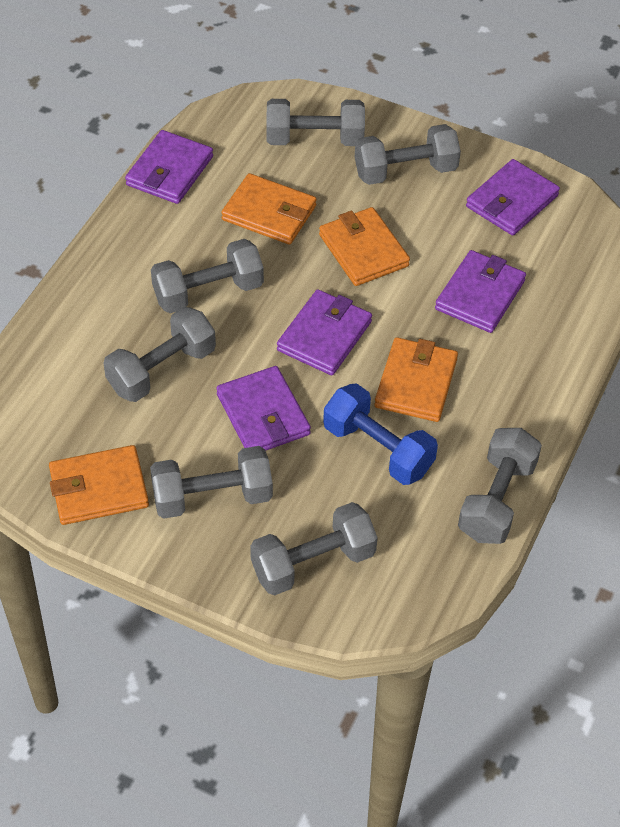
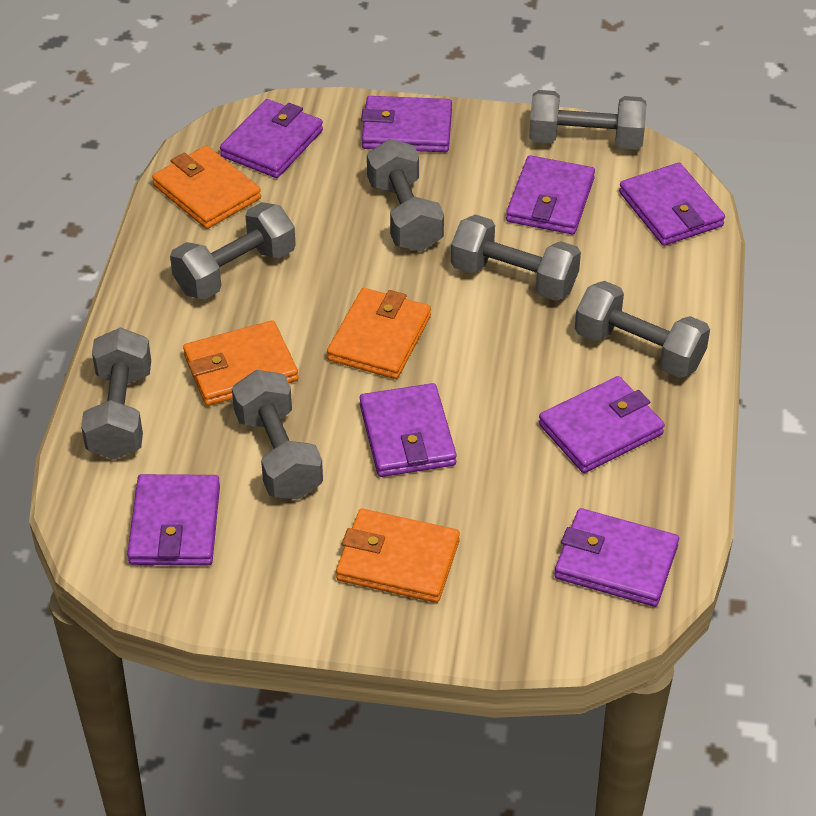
blue dumbbell: 1 -> 0
purple wallet: 5 -> 8

